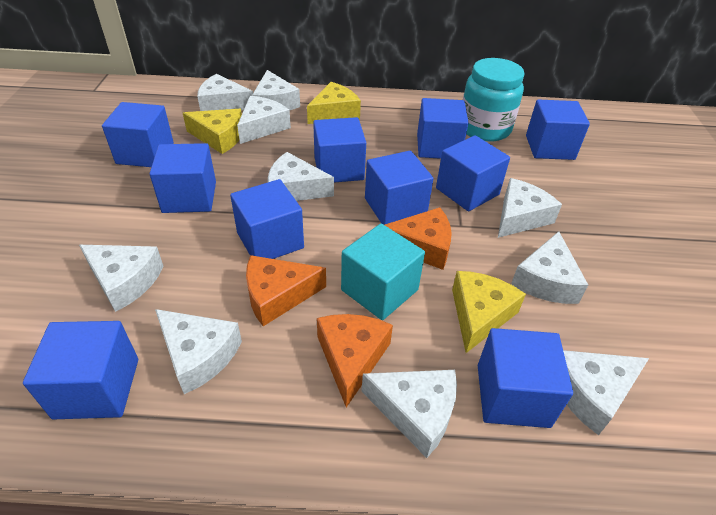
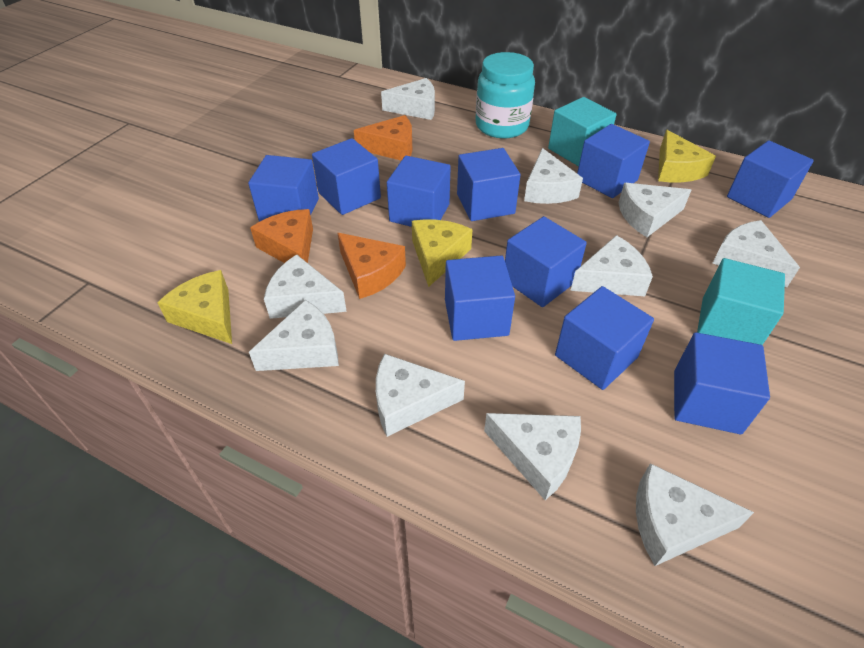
turquoise cube: 1 -> 2

